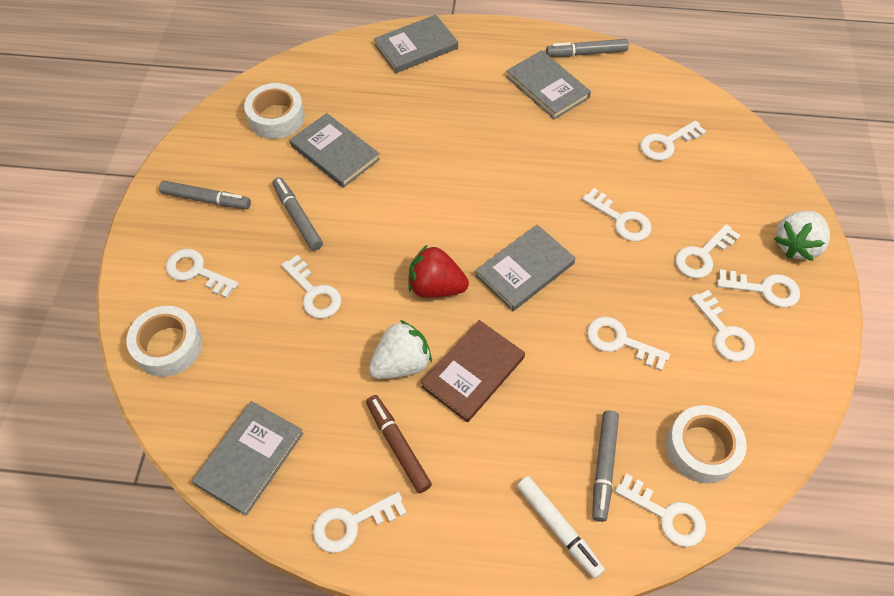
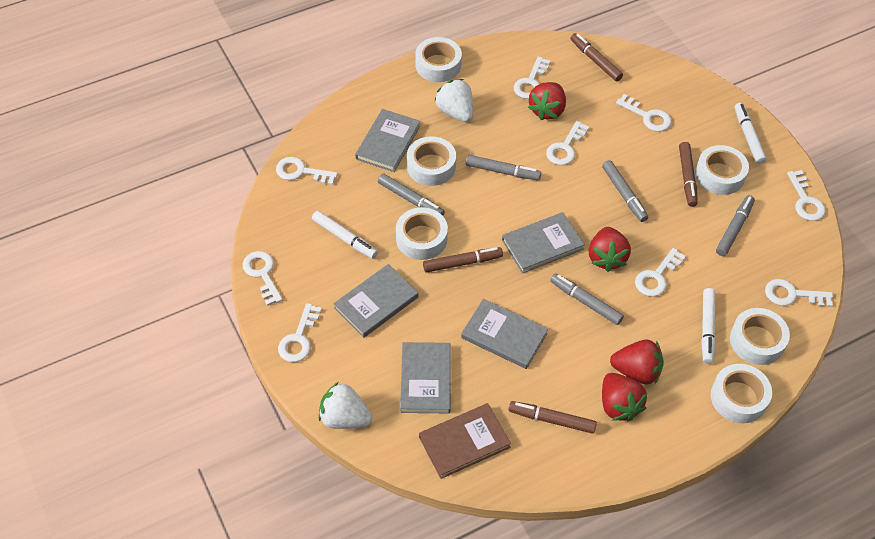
brown marker: 1 -> 4
grey marker: 4 -> 5
red strawberry: 1 -> 4
white key: 10 -> 9
white marker: 1 -> 3
white tape: 3 -> 6

